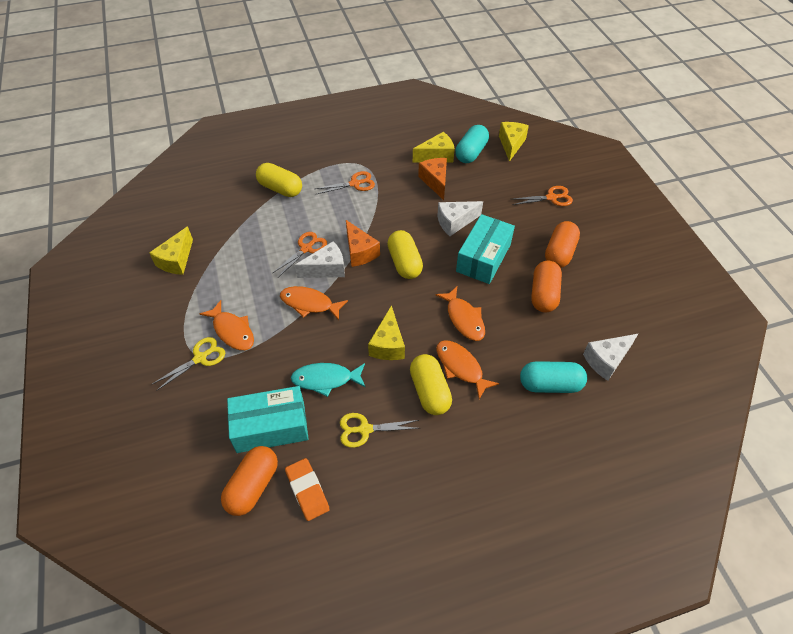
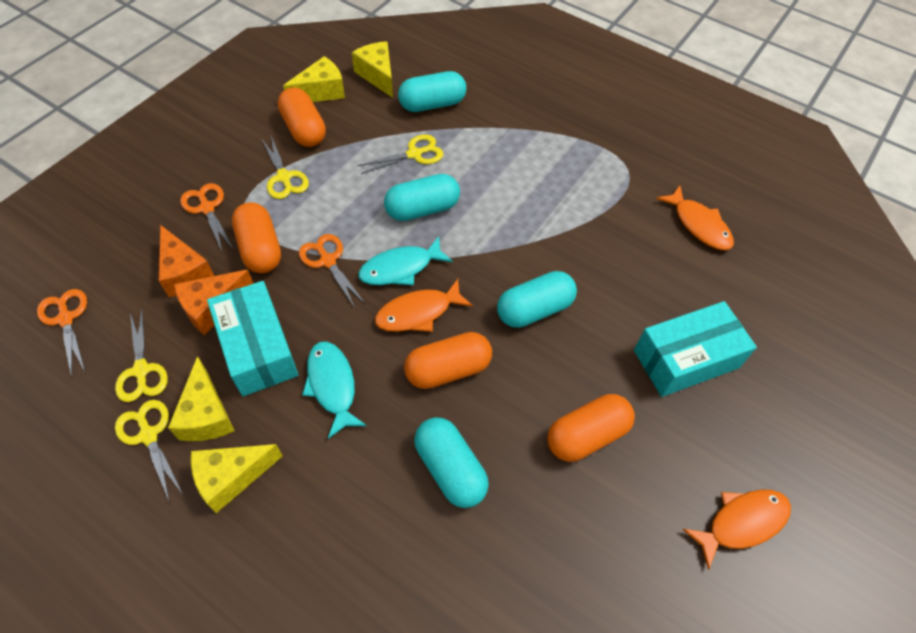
orange capsule: 3 -> 4
orange eraser: 1 -> 0
orange fish: 4 -> 3
turquoise capsule: 2 -> 4
turquoise fish: 1 -> 2
white cheese: 3 -> 0
yellow capsule: 3 -> 0
yellow scissors: 2 -> 4

